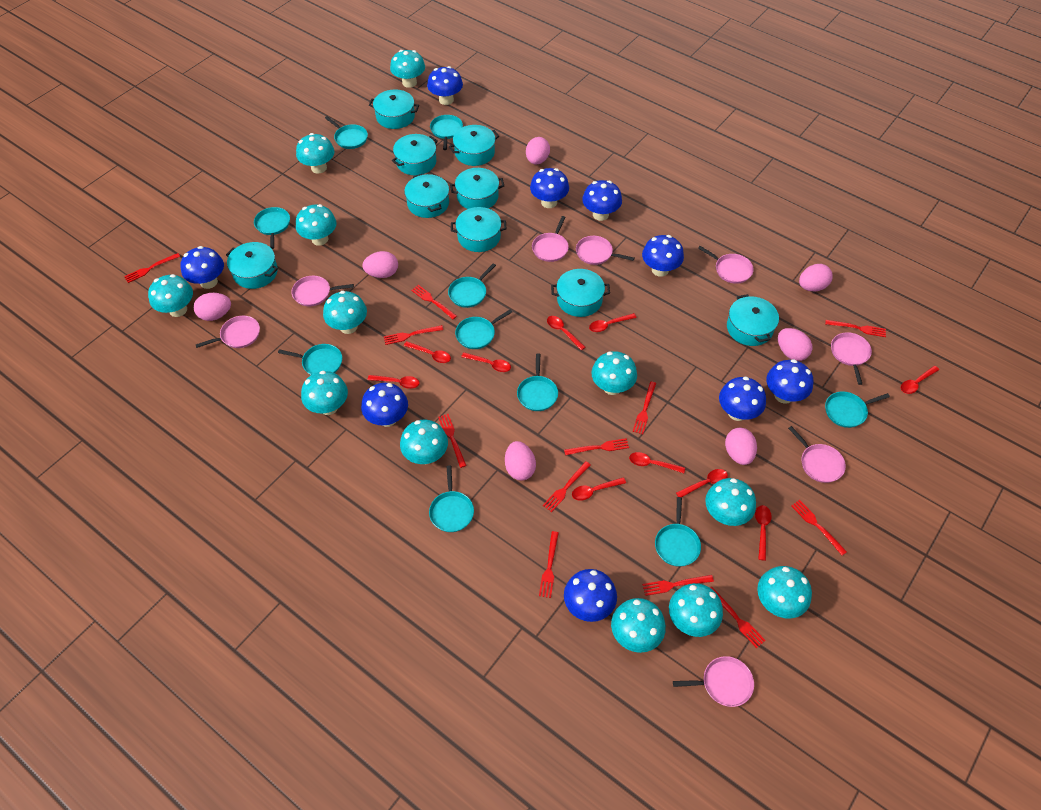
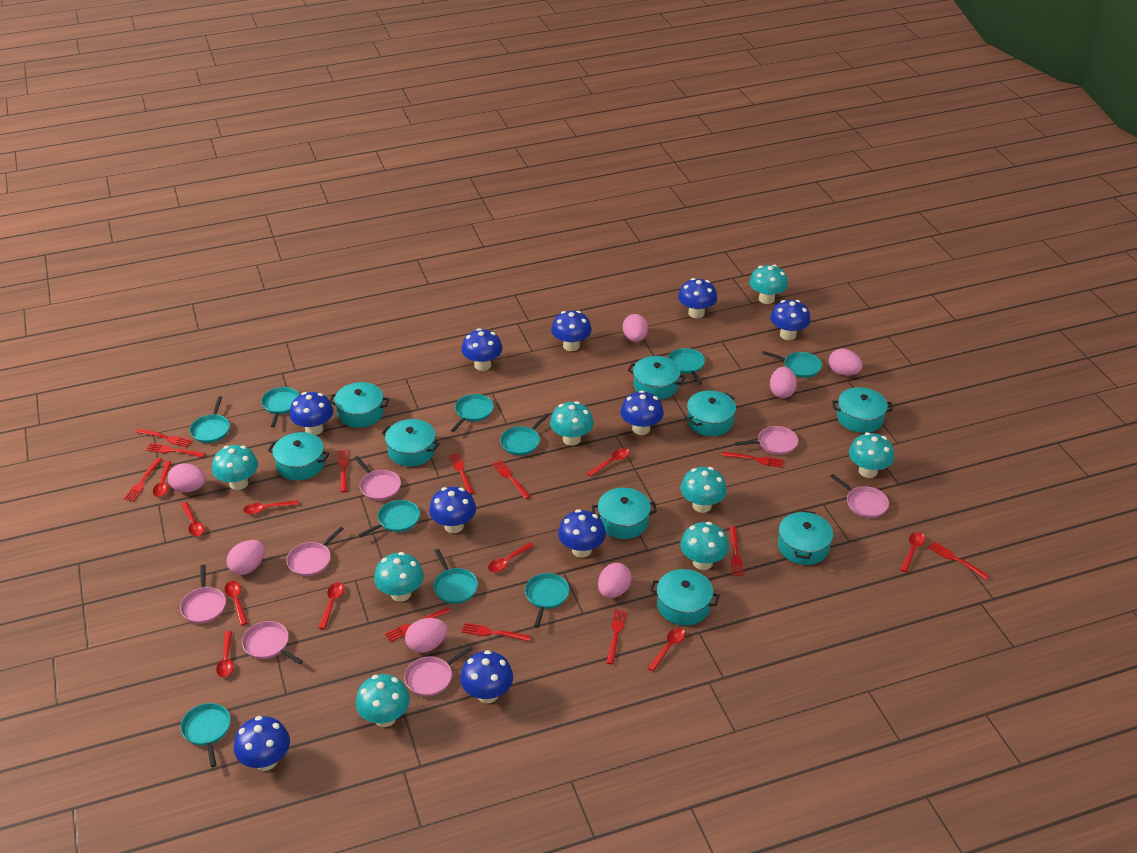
blue mushroom: 9 -> 10
pink pan: 8 -> 7
turquoise mushroom: 12 -> 8

